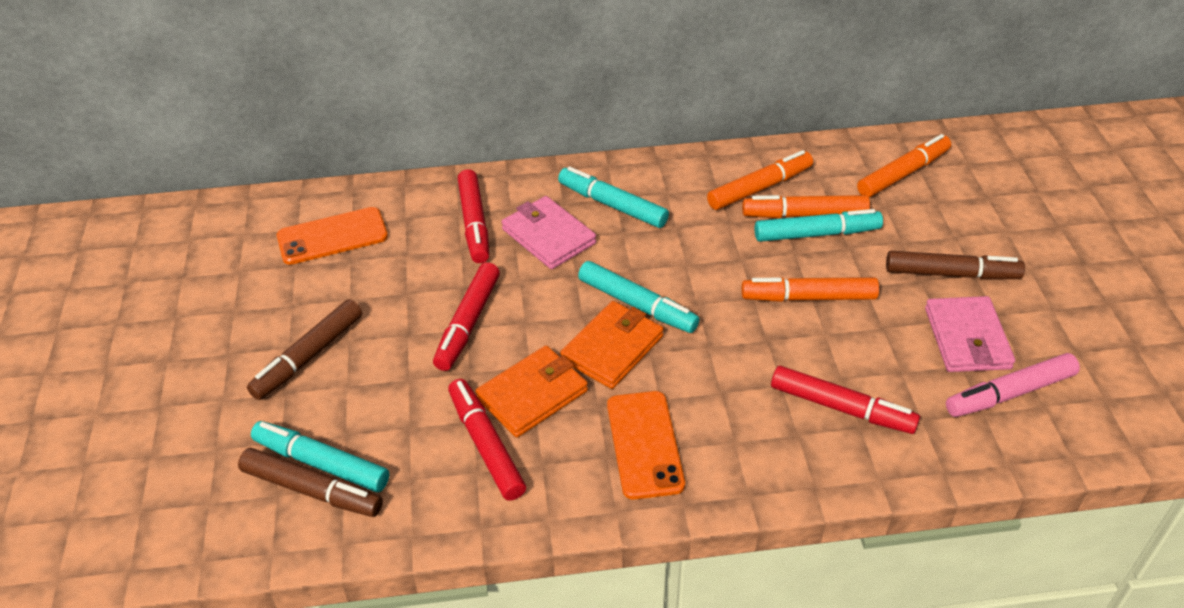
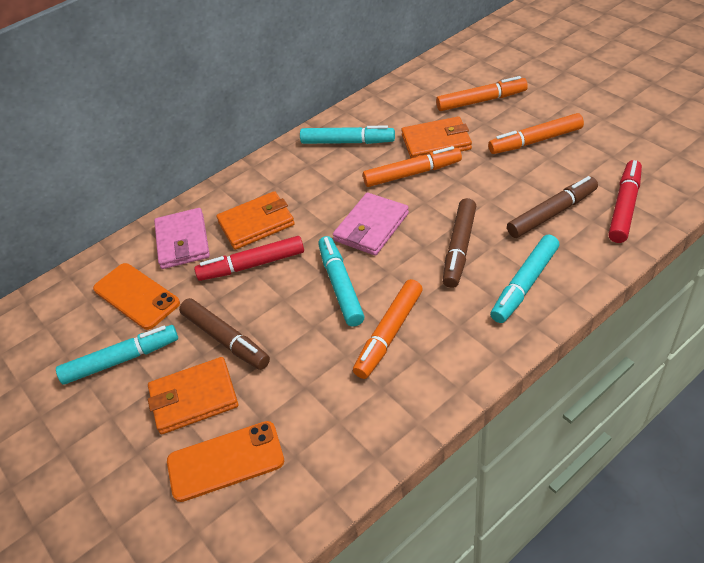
orange wallet: 2 -> 3
pink marker: 1 -> 0
red marker: 4 -> 2

